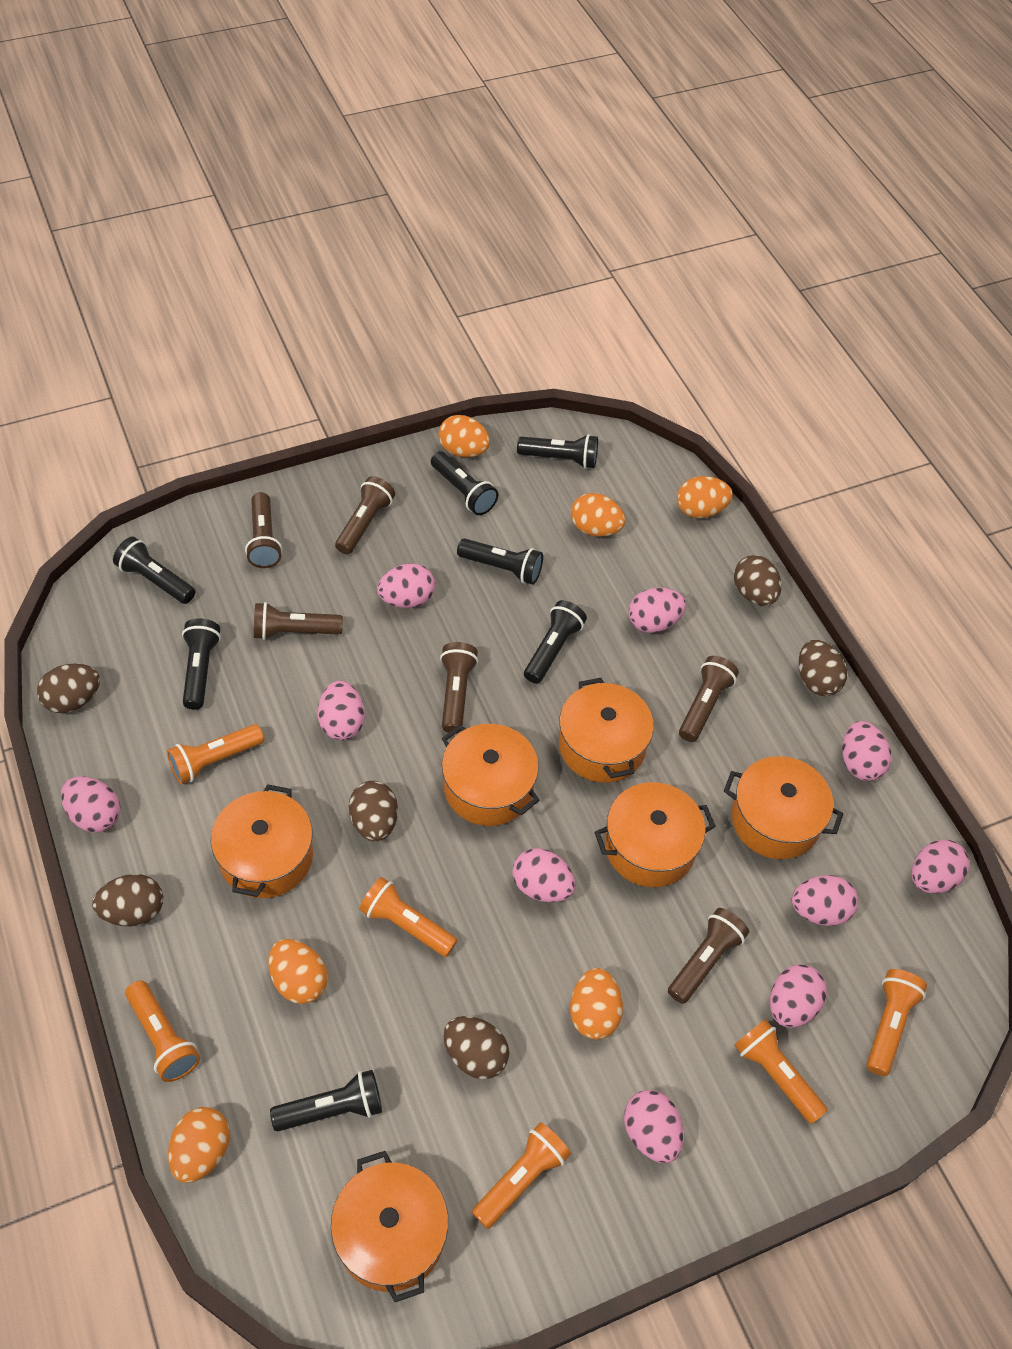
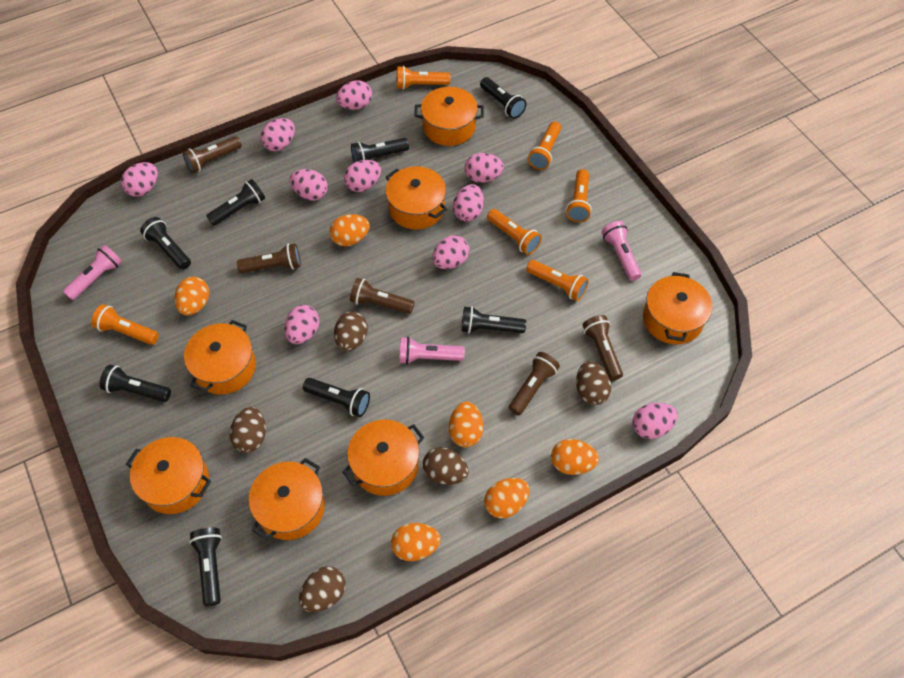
black flashlight: 7 -> 8
brown egg: 6 -> 5
brown flashlight: 6 -> 5
orange pot: 6 -> 7
pink flashlight: 0 -> 3

